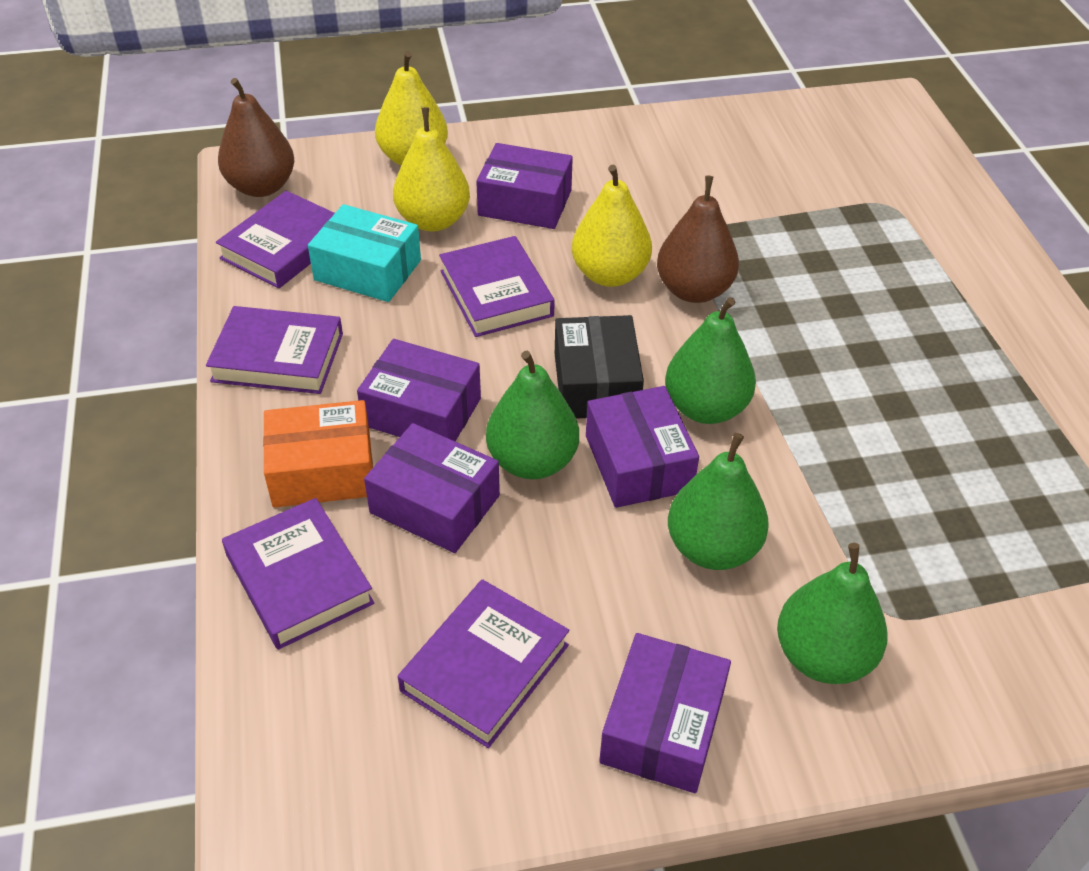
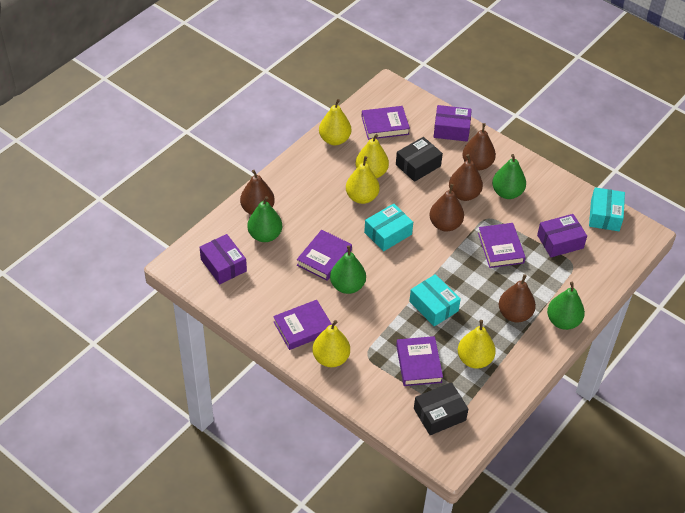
black box: 1 -> 2
brown pear: 2 -> 5
orange box: 1 -> 0
purple box: 5 -> 3
turquoise box: 1 -> 3
yellow pear: 3 -> 5

